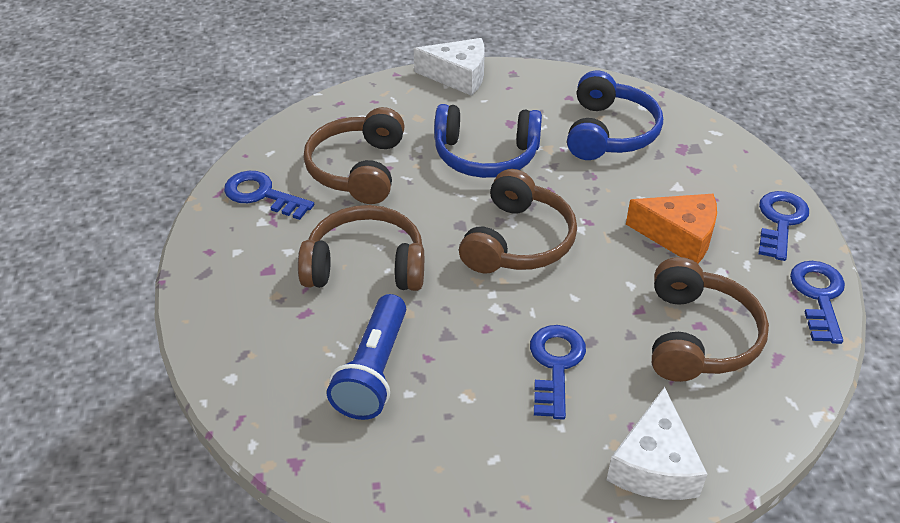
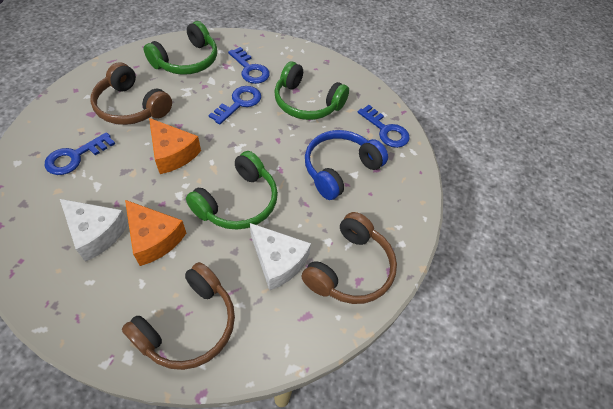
blue flashlight: 1 -> 0
blue headphones: 2 -> 1
brown headphones: 4 -> 3
green headphones: 0 -> 3
orange cheese: 1 -> 2

